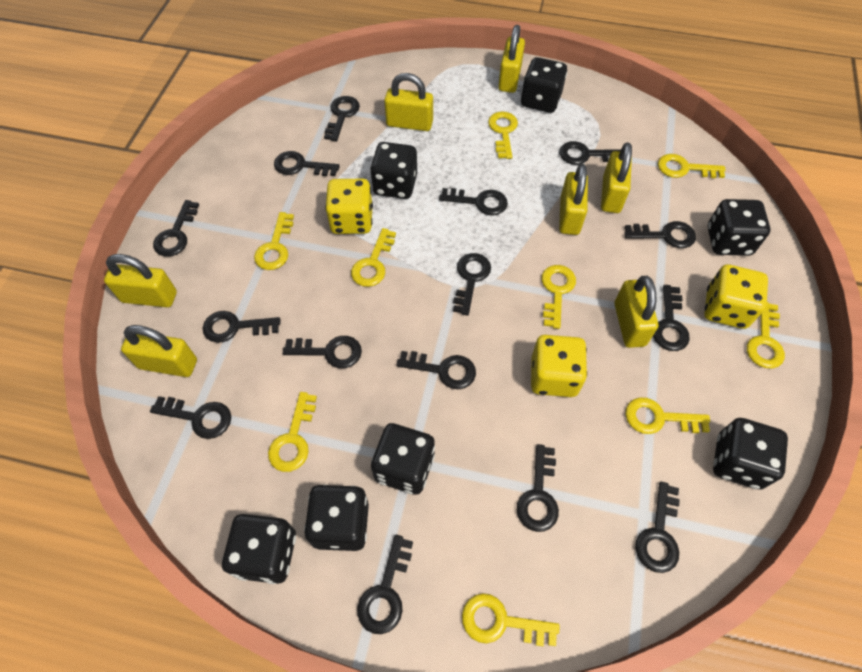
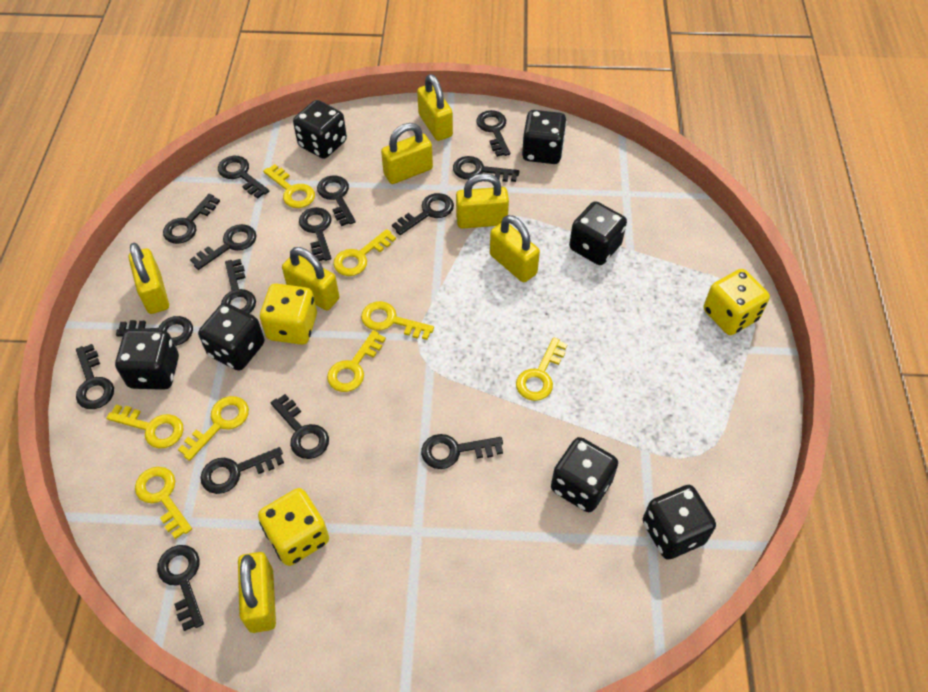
yellow key: 9 -> 8

